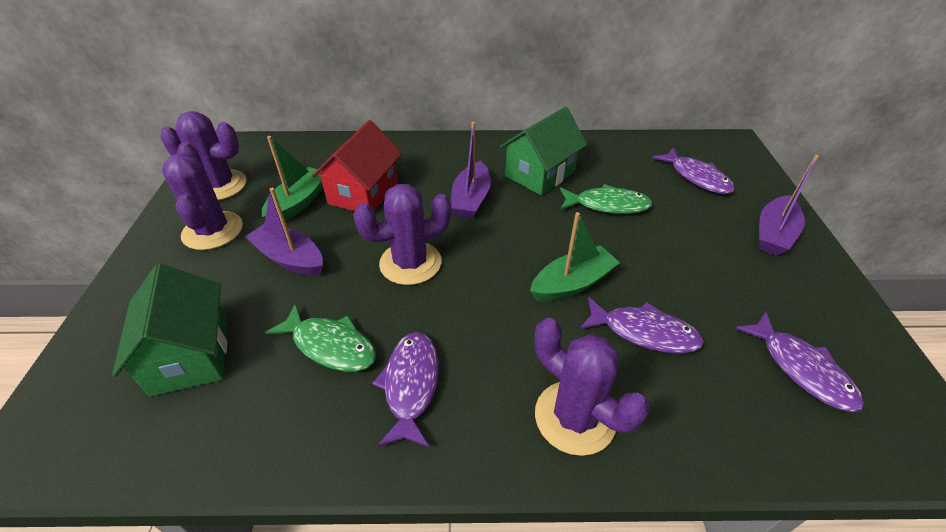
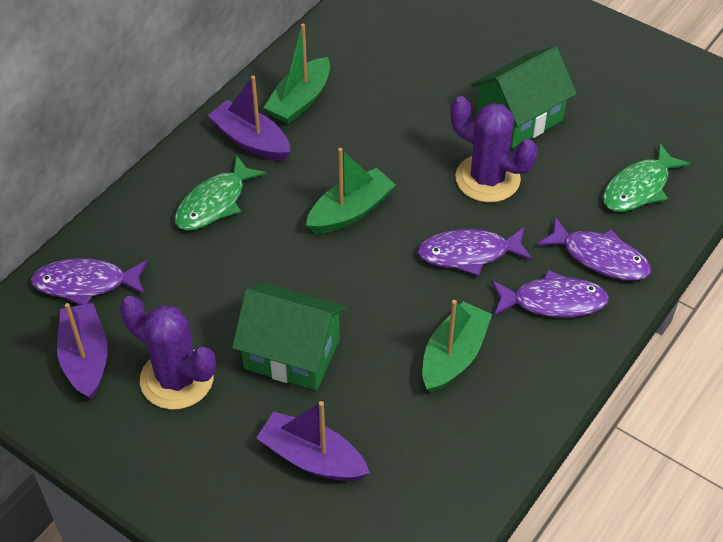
green boat: 2 -> 3
purple cactus: 4 -> 2
red house: 1 -> 0

